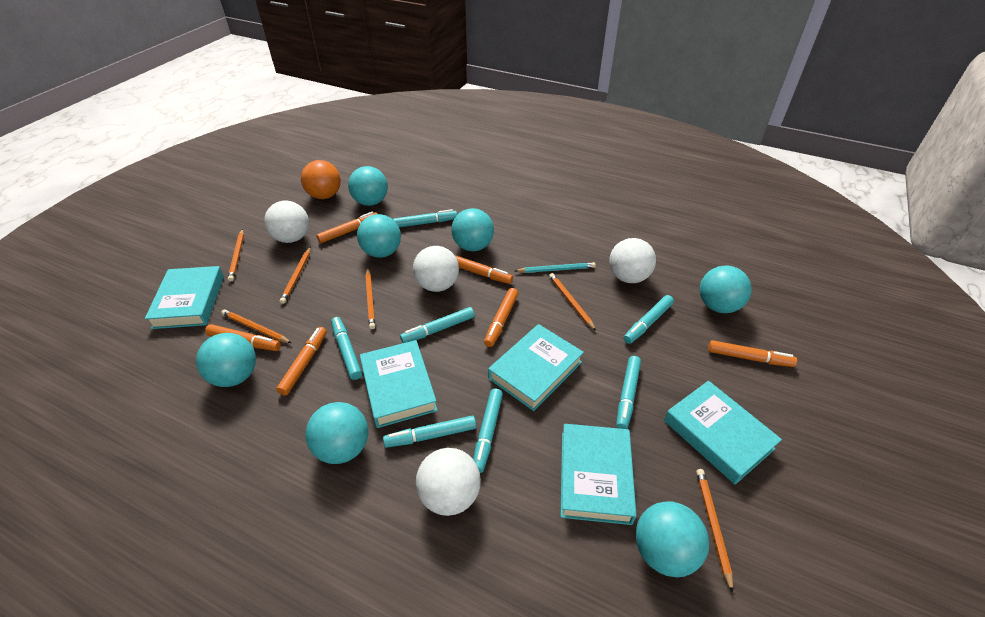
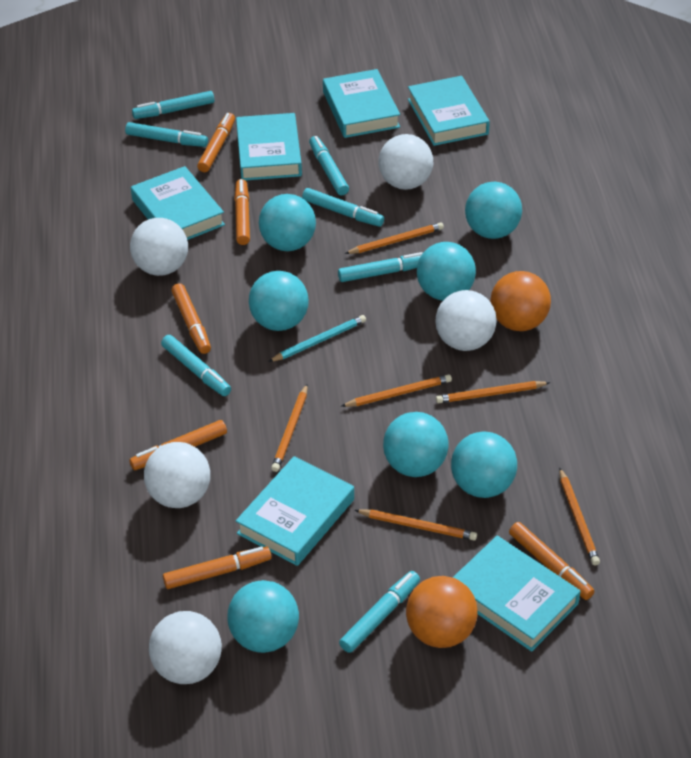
orange ball: 1 -> 2
turquoise book: 5 -> 6
white ball: 4 -> 5

